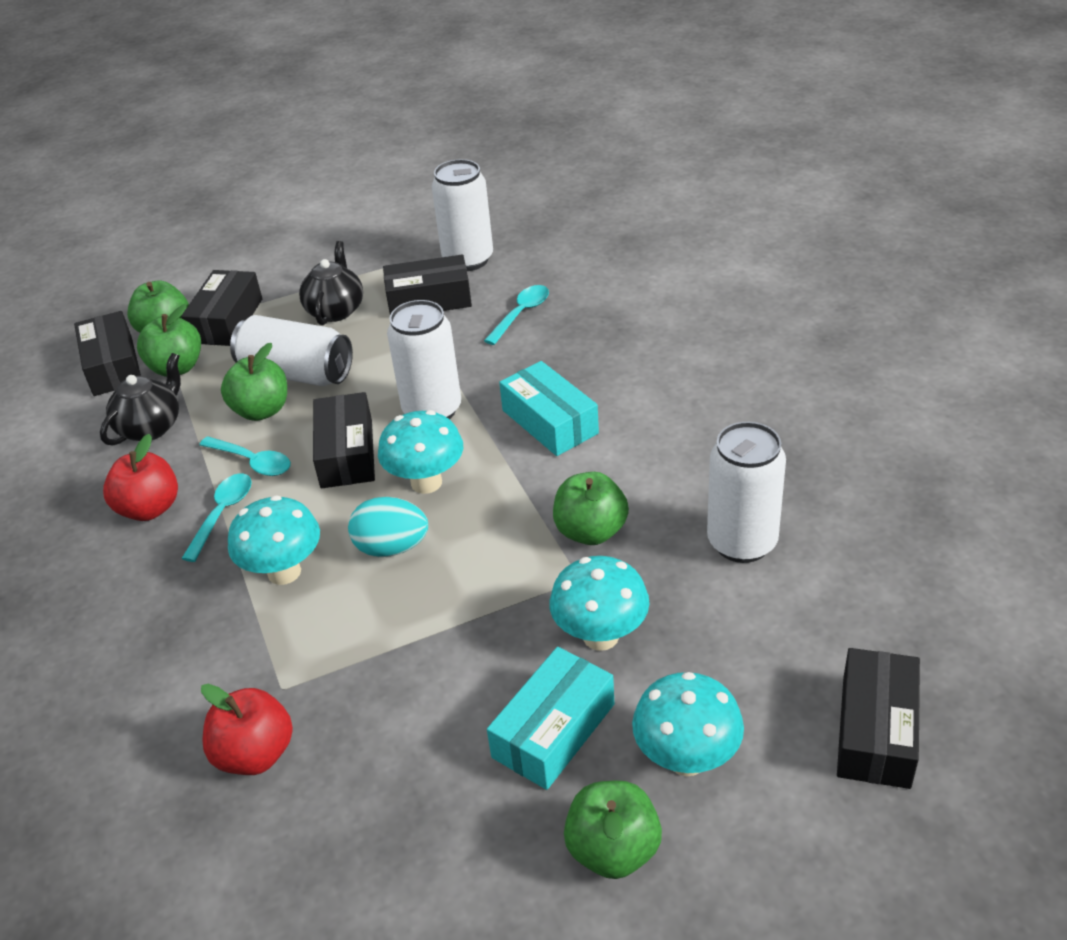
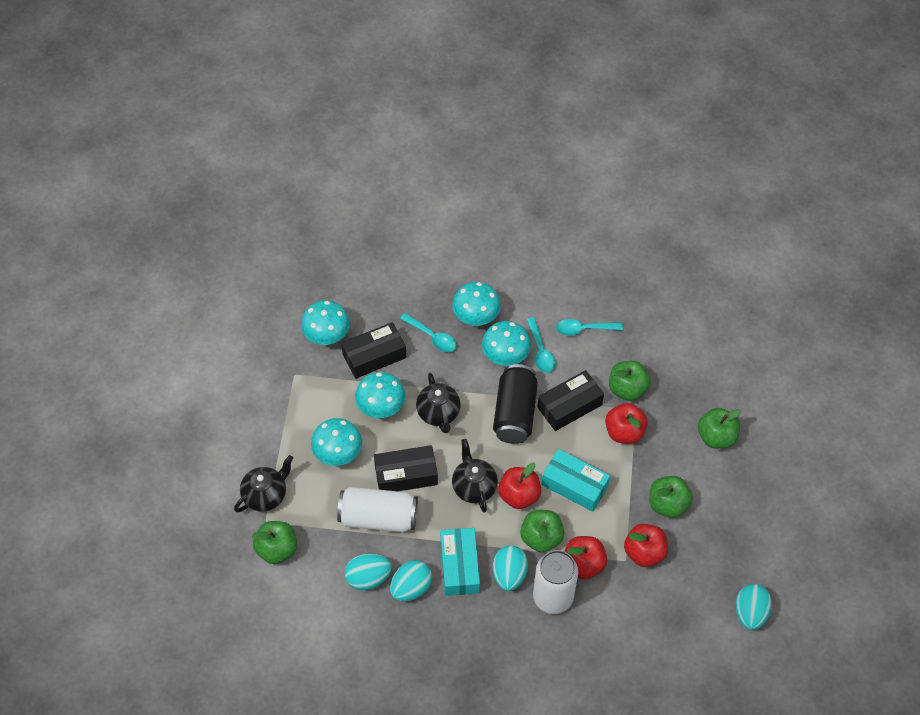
black box: 5 -> 3
black can: 0 -> 1
black teapot: 2 -> 3
red apple: 2 -> 4
turquoise egg: 1 -> 4
turquoise mushroom: 4 -> 5
white can: 4 -> 2

